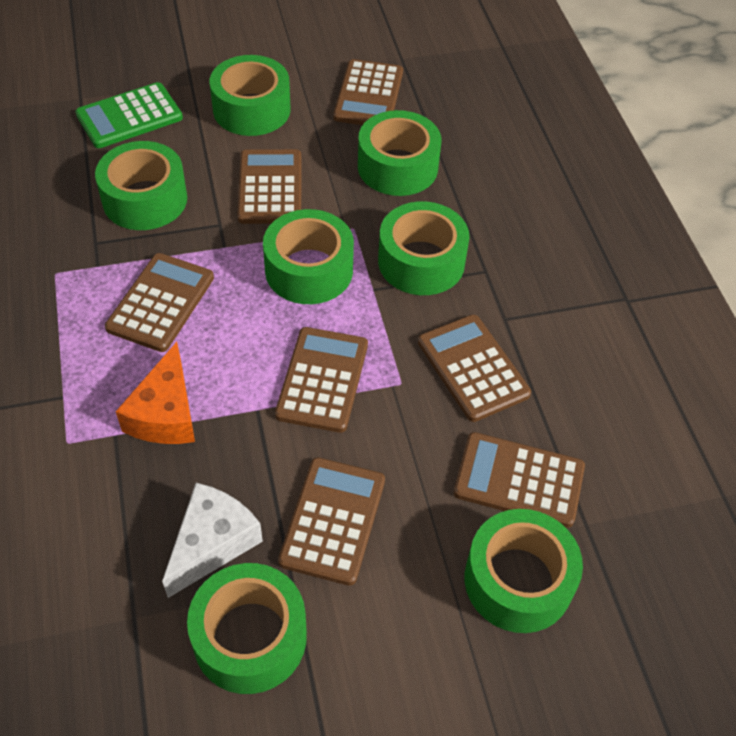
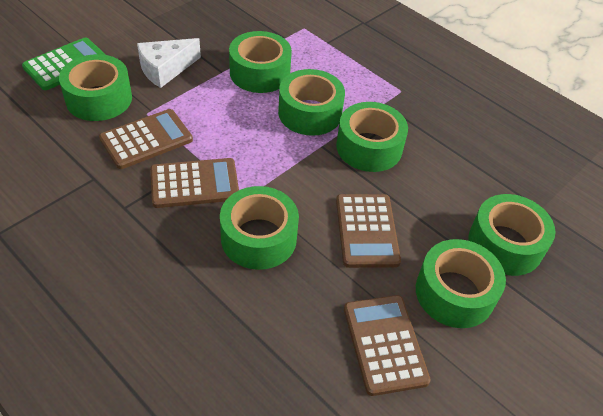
brown calculator: 7 -> 4
orange cheese: 1 -> 0

